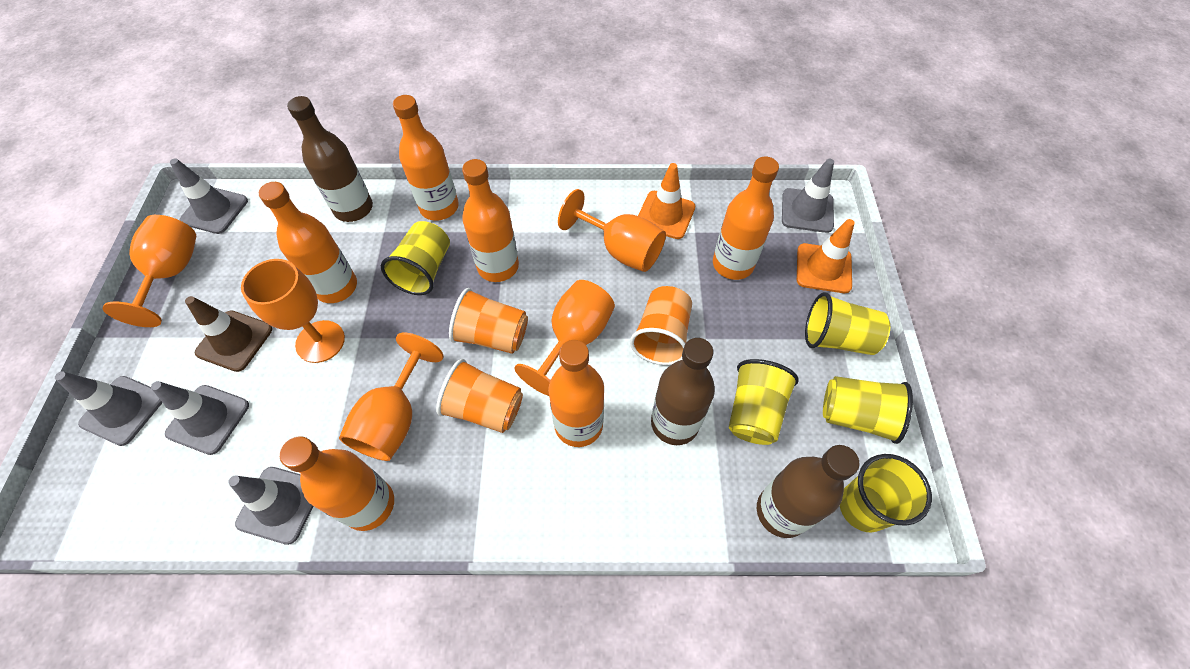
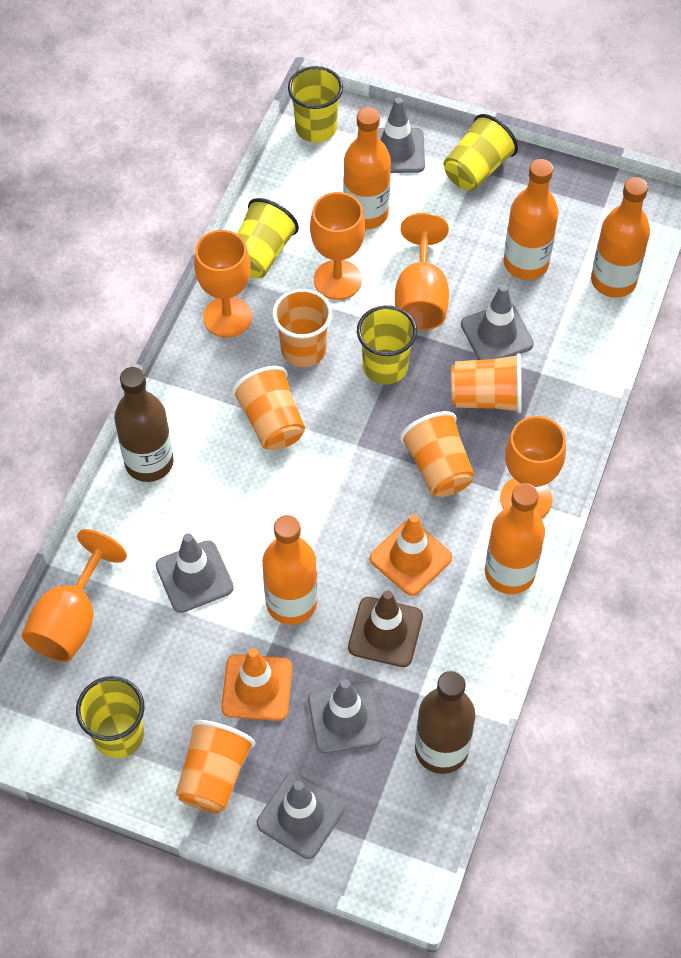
brown bottle: 3 -> 2
orange bottle: 6 -> 5
orange cup: 3 -> 5

